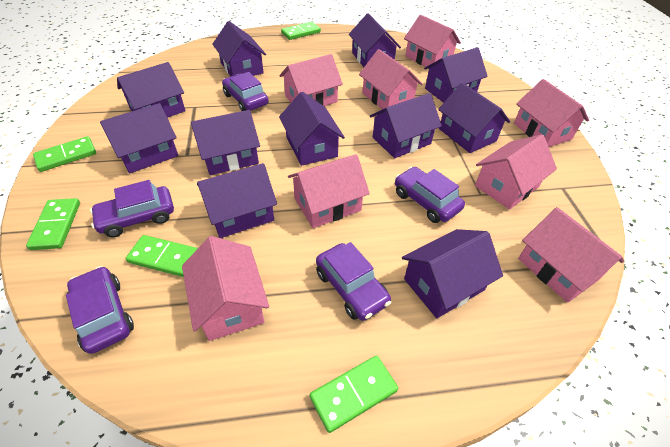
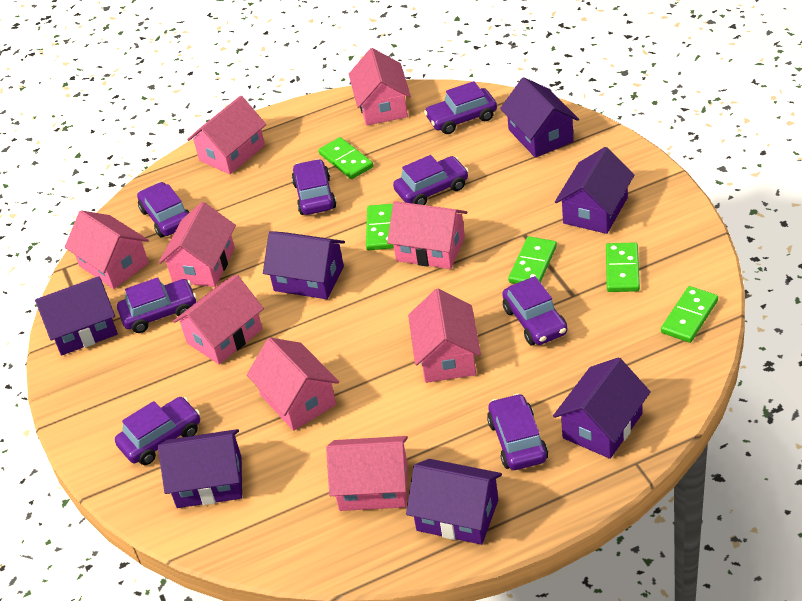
pink house: 8 -> 9
purple car: 5 -> 8
purple house: 11 -> 7

